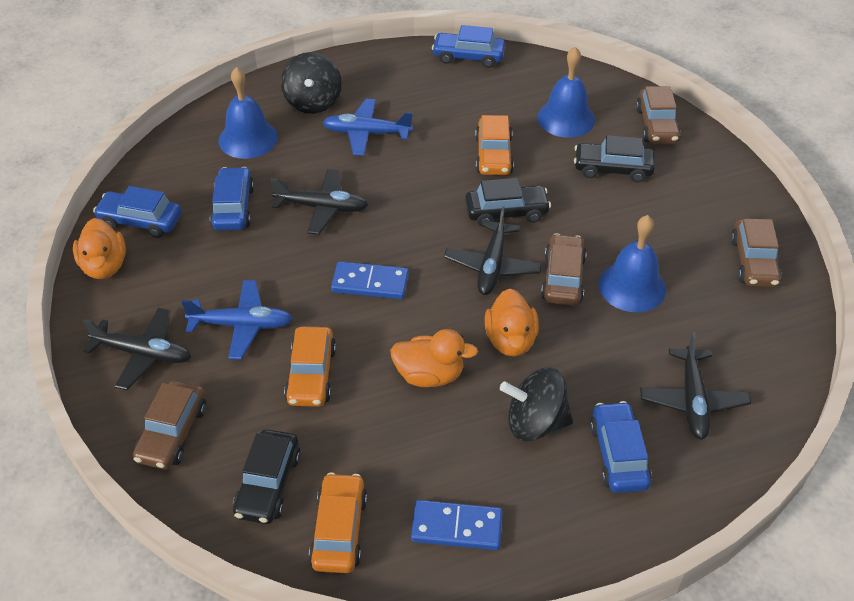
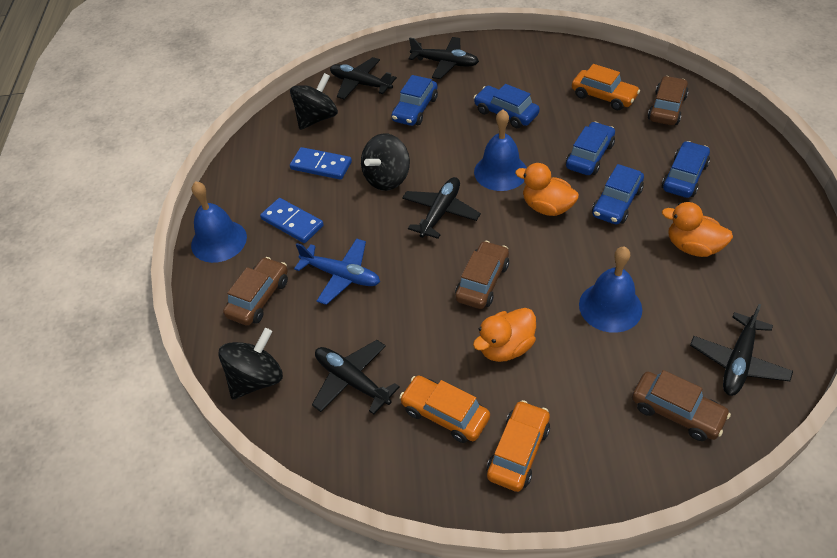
black car: 3 -> 0
black plane: 4 -> 5
black spinning top: 2 -> 3
blue car: 4 -> 5
blue plane: 2 -> 1

